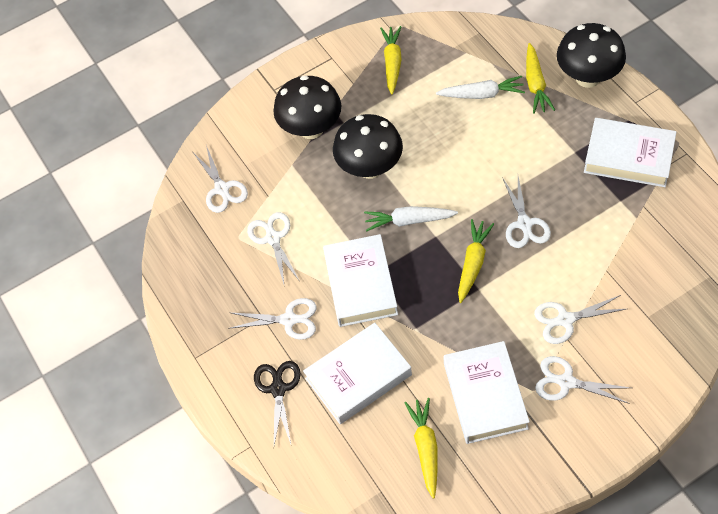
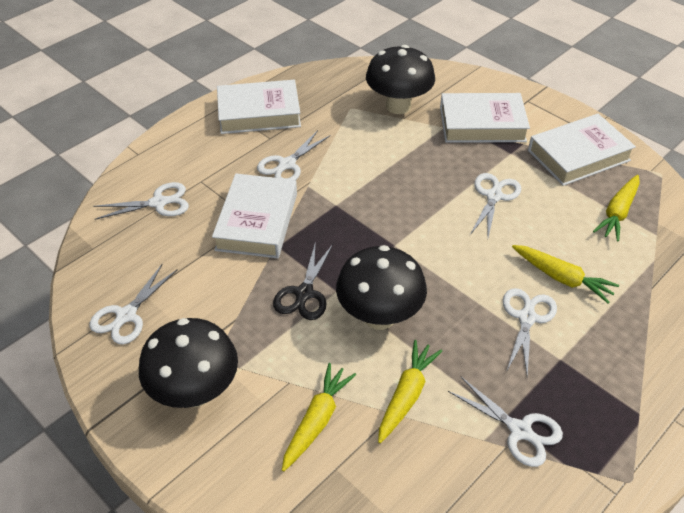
white carrot: 2 -> 0

